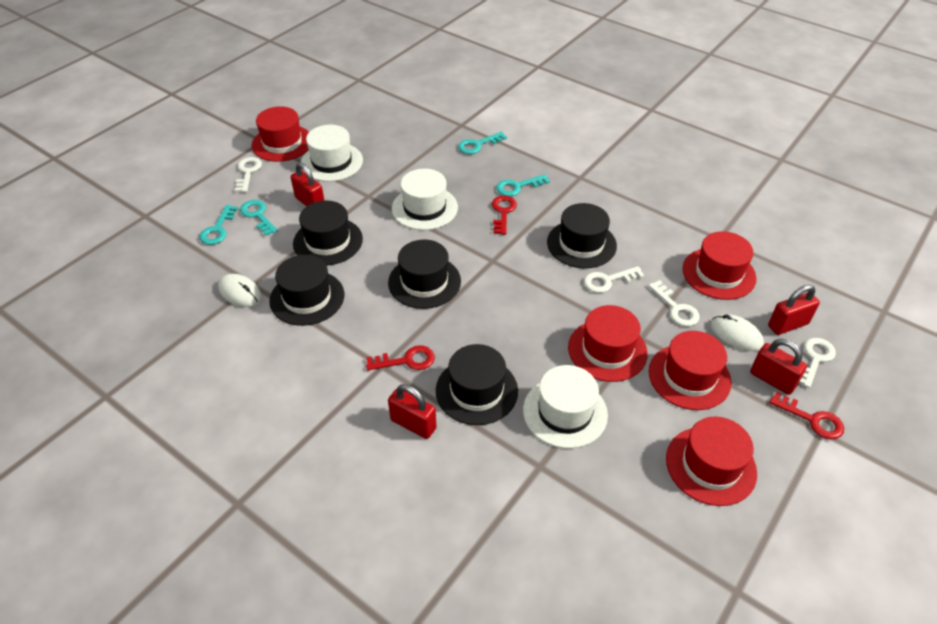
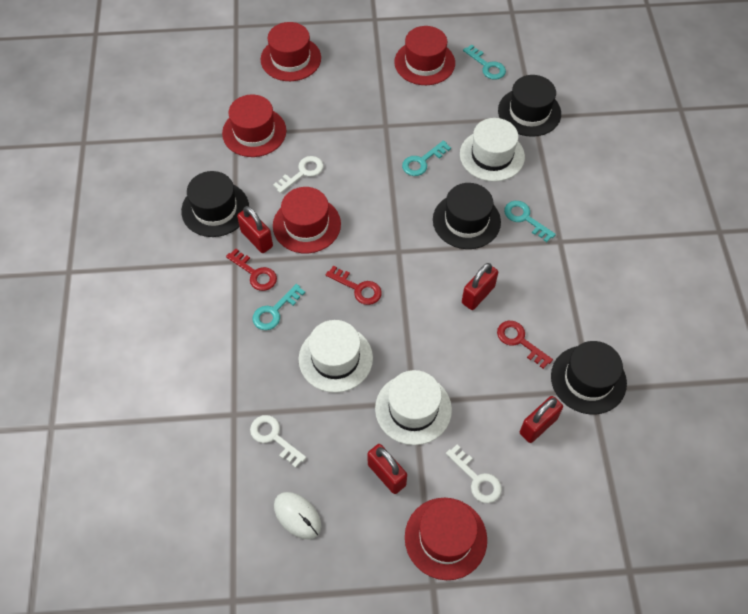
black hat: 5 -> 4
white key: 4 -> 3
white mouse: 2 -> 1

